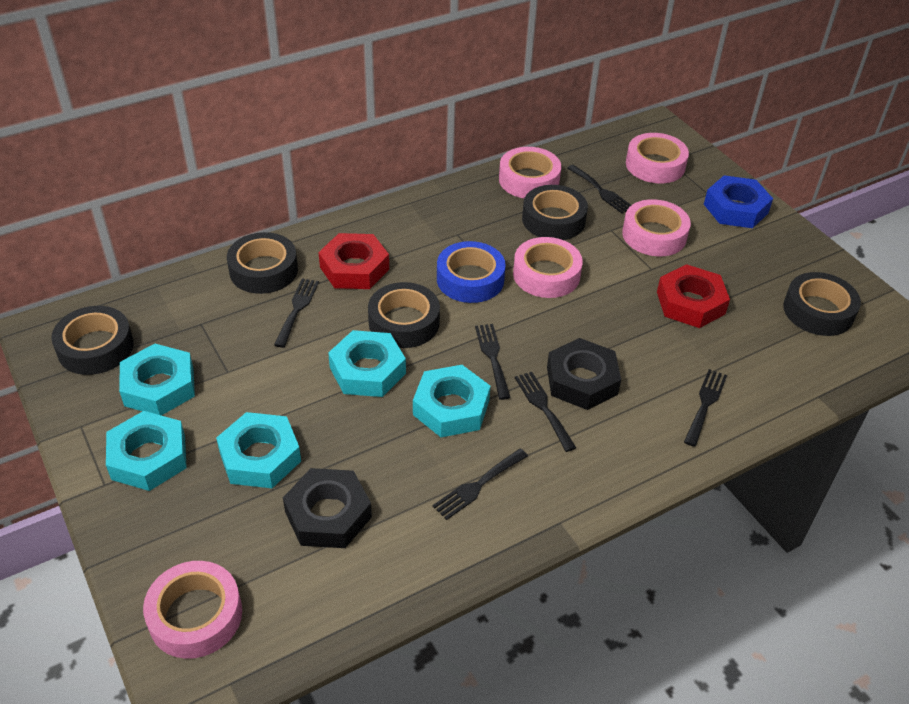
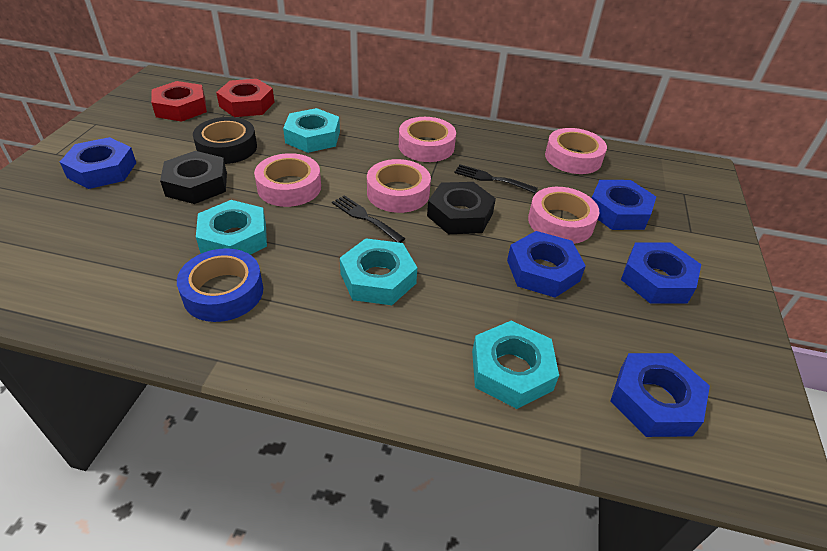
black fork: 6 -> 2
black tape: 5 -> 1
blue nut: 1 -> 5
turquoise nut: 5 -> 4

